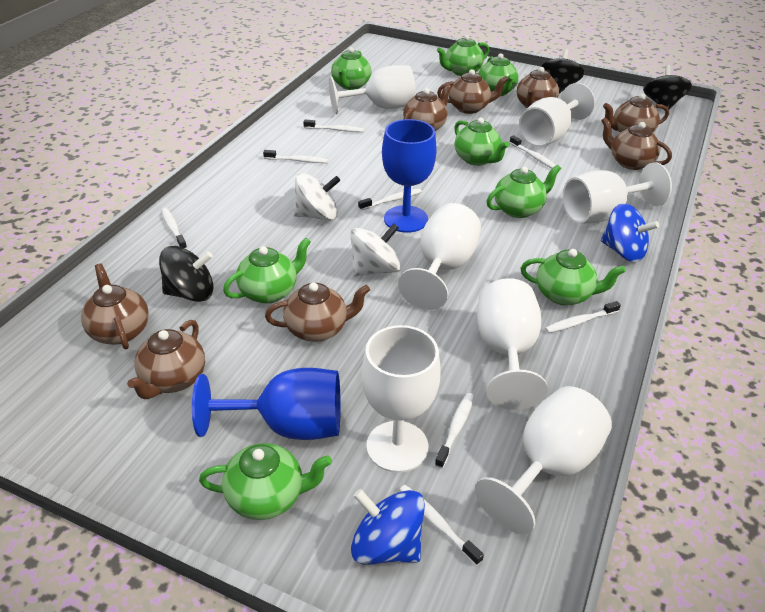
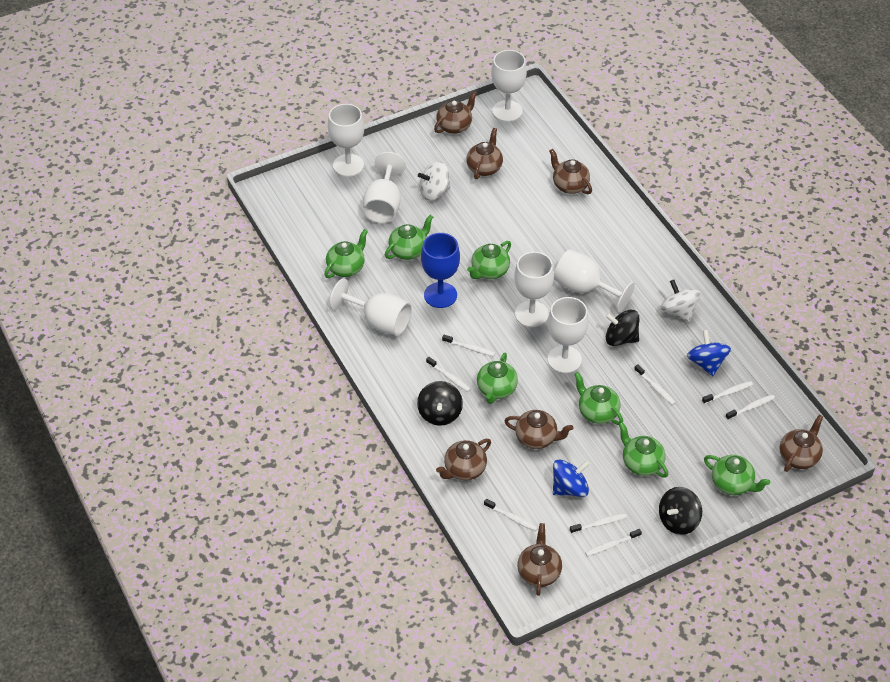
blue goblet: 2 -> 1
brown teapot: 8 -> 7
green teapot: 8 -> 7

